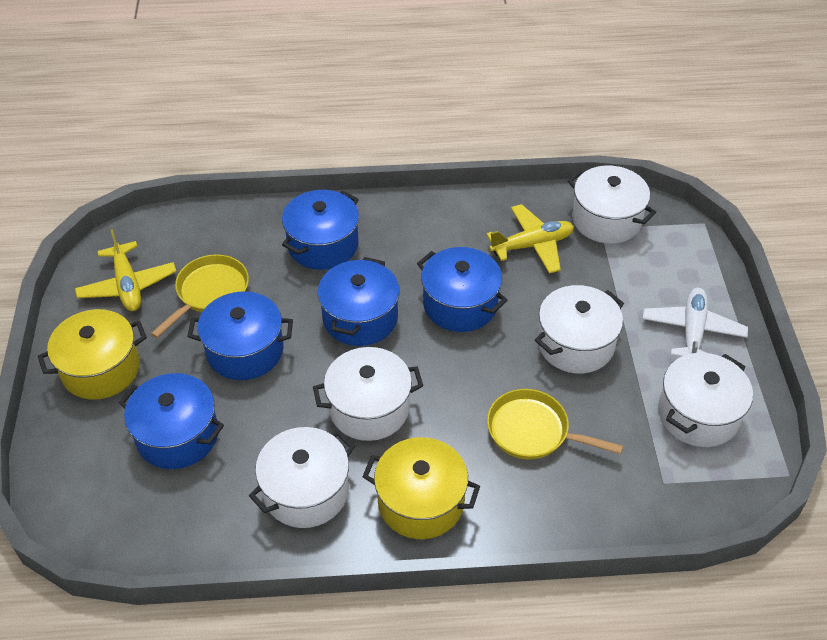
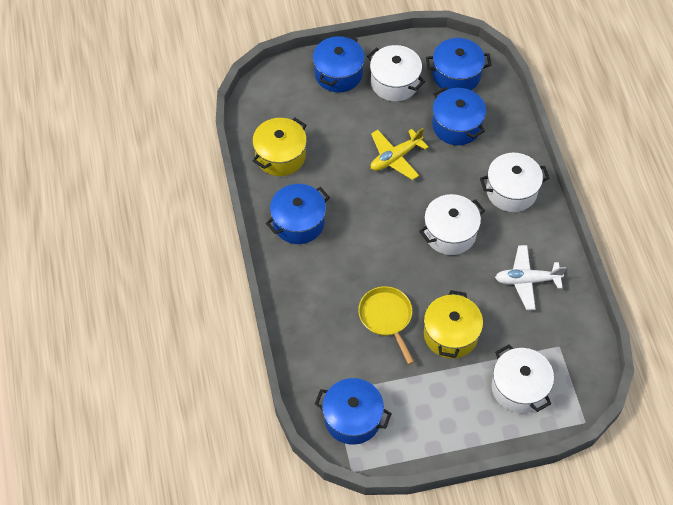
white pot: 5 -> 4
yellow pan: 2 -> 1
yellow plane: 2 -> 1

